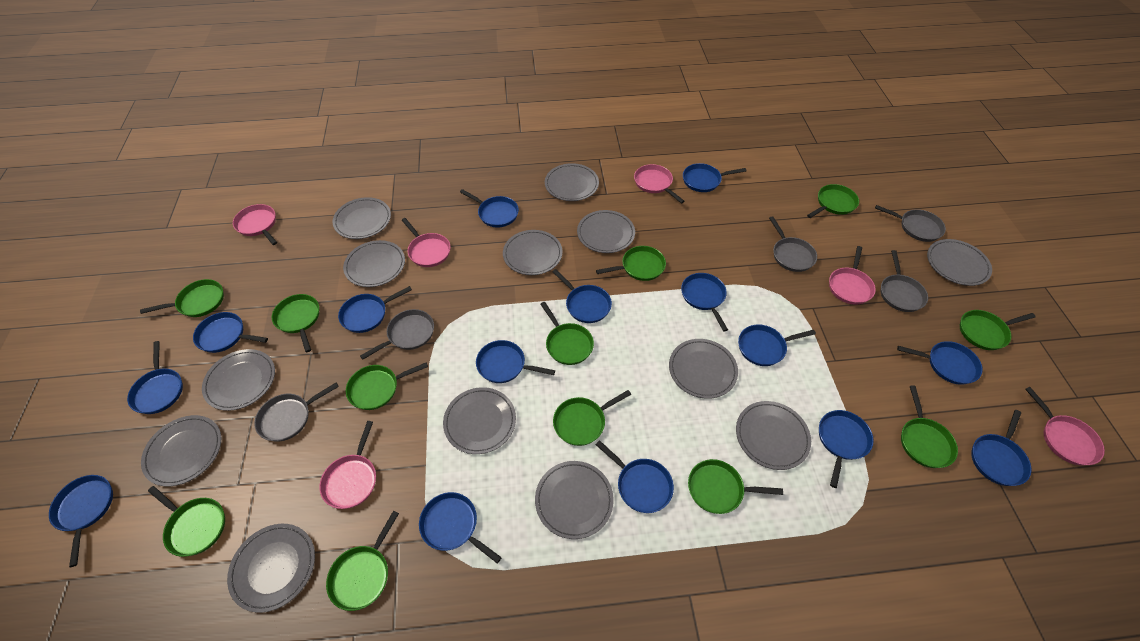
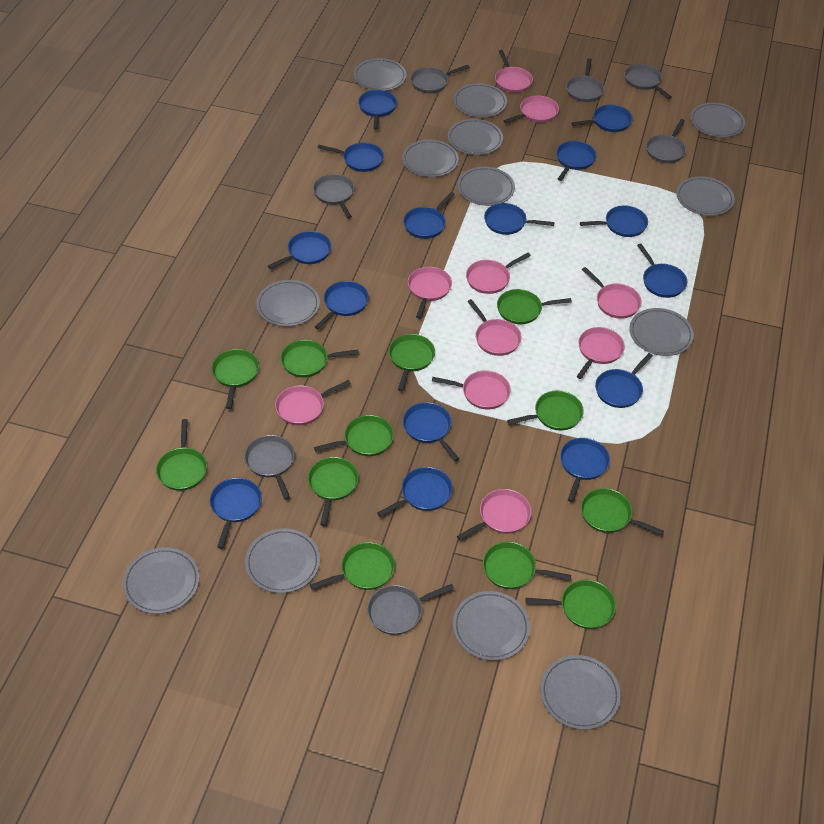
grey pan: 5 -> 7
pink pan: 6 -> 10

